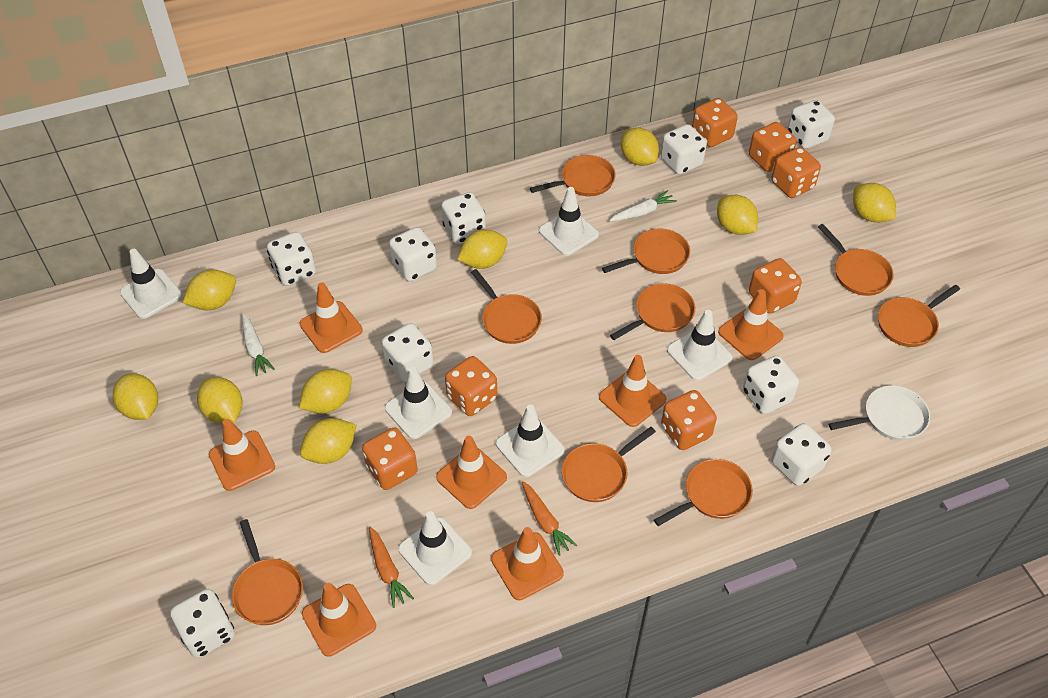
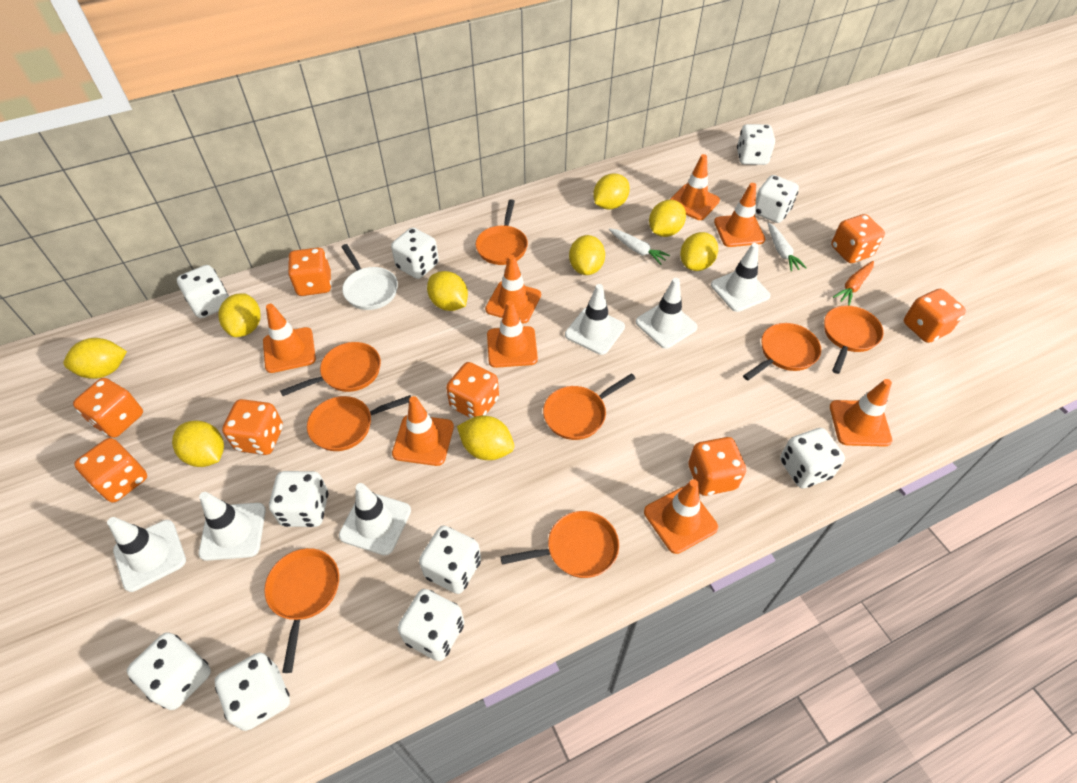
orange carrot: 2 -> 1
orange dice: 7 -> 8
orange pan: 9 -> 8
orange traffic cone: 7 -> 8
white dice: 9 -> 10

